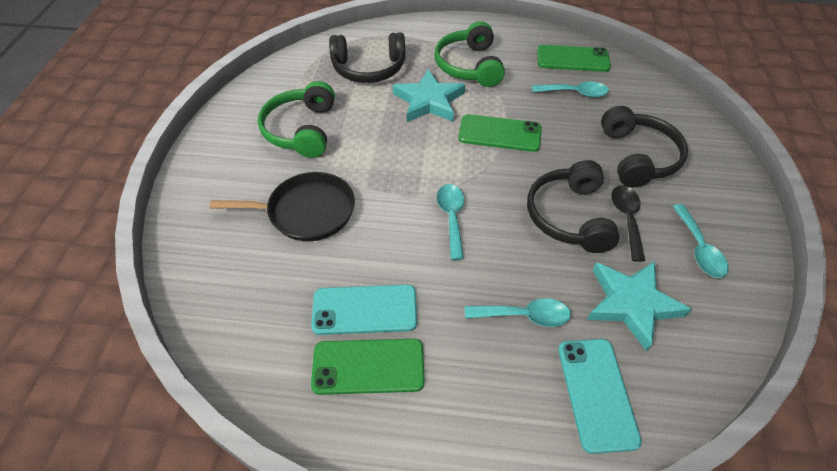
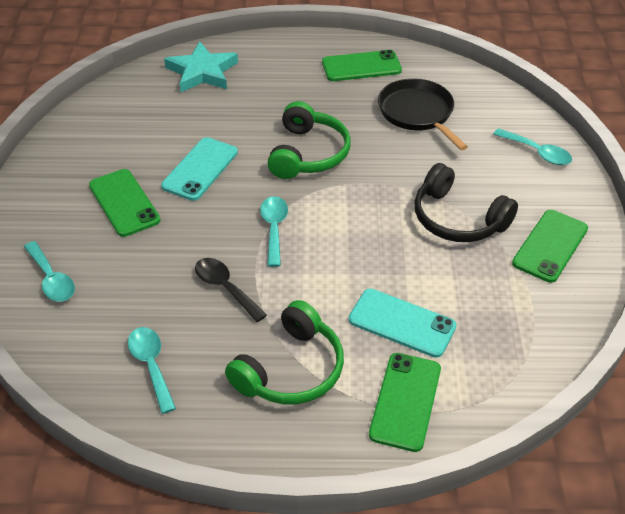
black headphones: 3 -> 1
green phone: 3 -> 4
turquoise star: 2 -> 1

